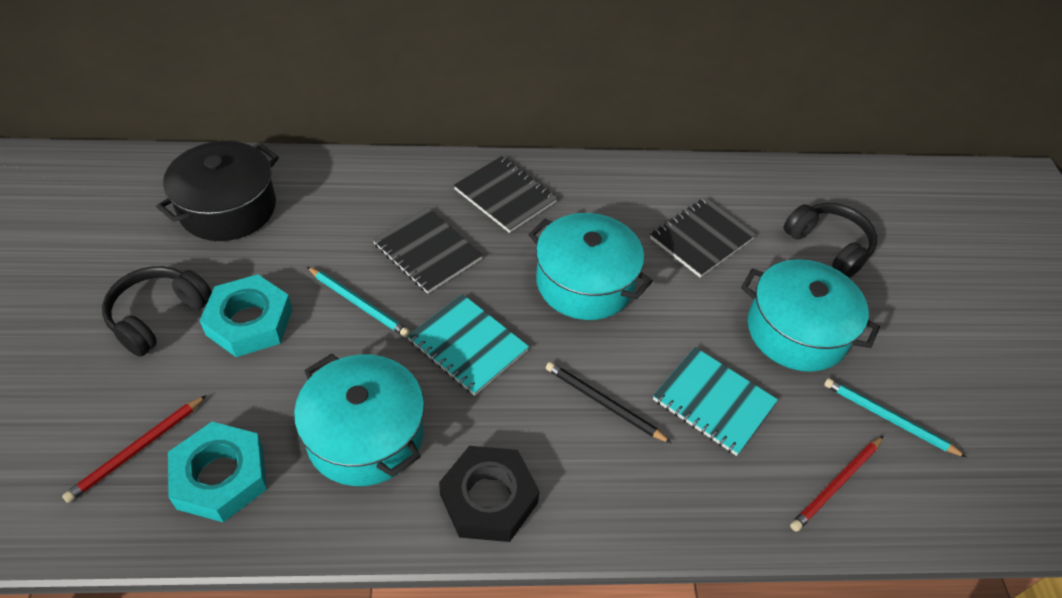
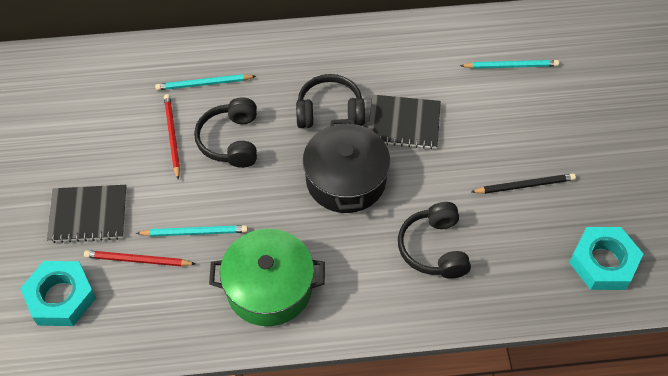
black headphones: 2 -> 3
black notebook: 3 -> 2
black nut: 1 -> 0
green pot: 0 -> 1
turquoise notebook: 2 -> 0
turquoise pencil: 2 -> 3
turquoise pot: 3 -> 0

